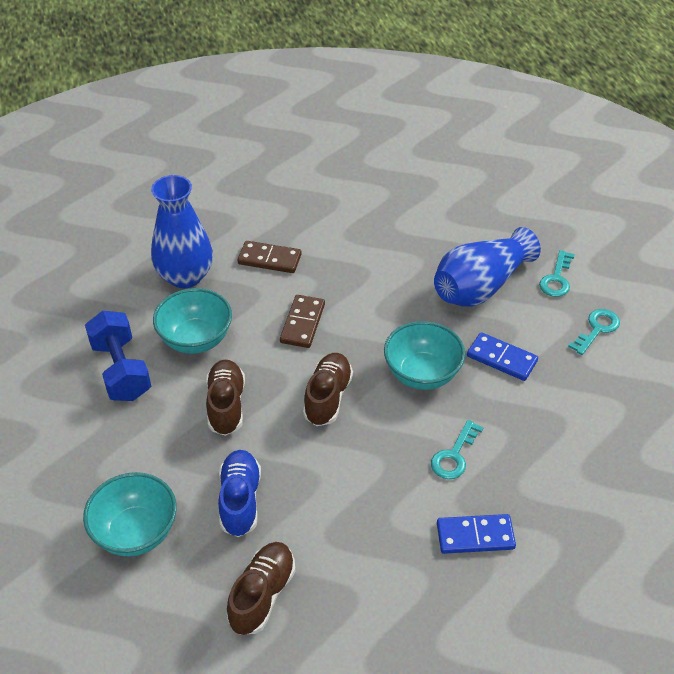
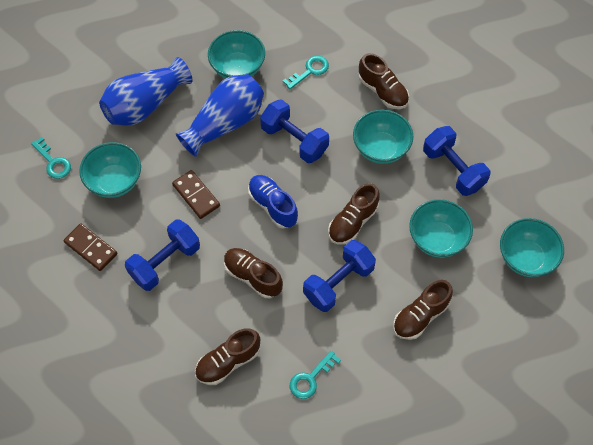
blue domino: 2 -> 0
blue dumbbell: 1 -> 4
brown shoe: 3 -> 5
turquoise bowl: 3 -> 5

